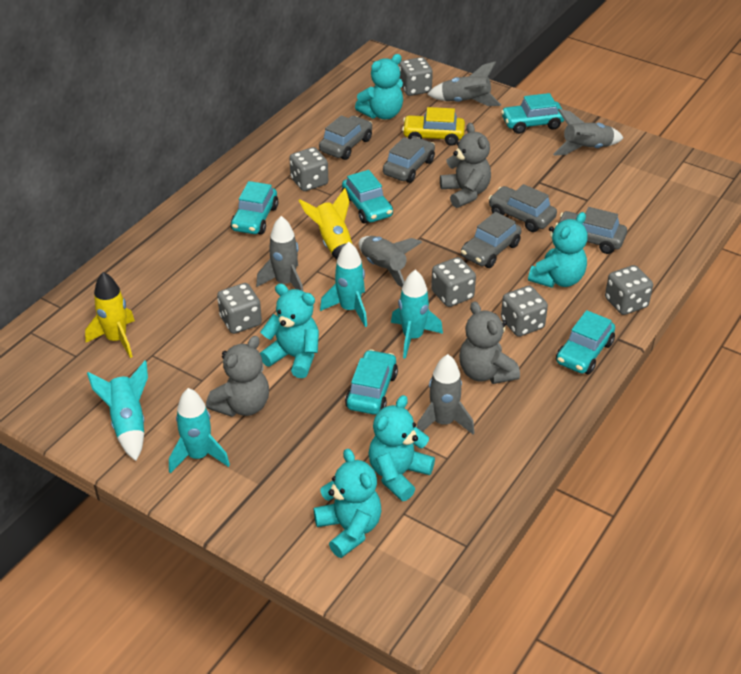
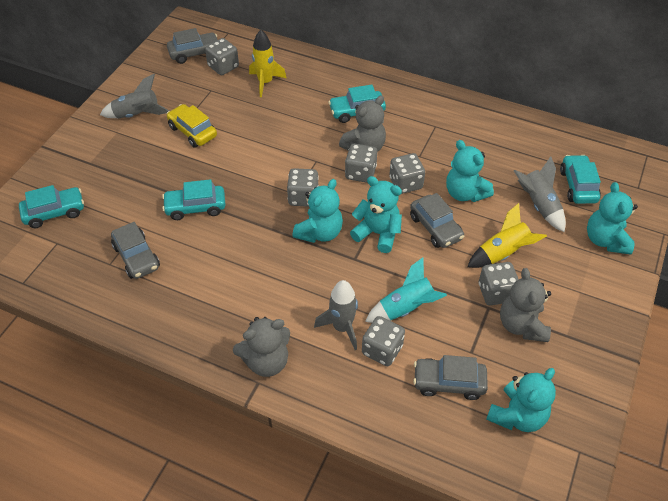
grey car: 5 -> 4
grey rocket: 5 -> 3
turquoise car: 5 -> 4
turquoise rocket: 4 -> 1

